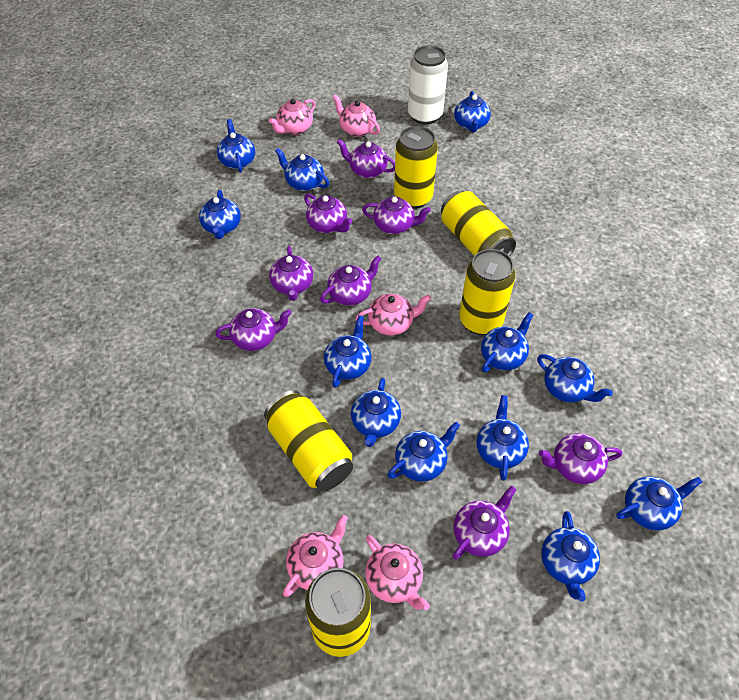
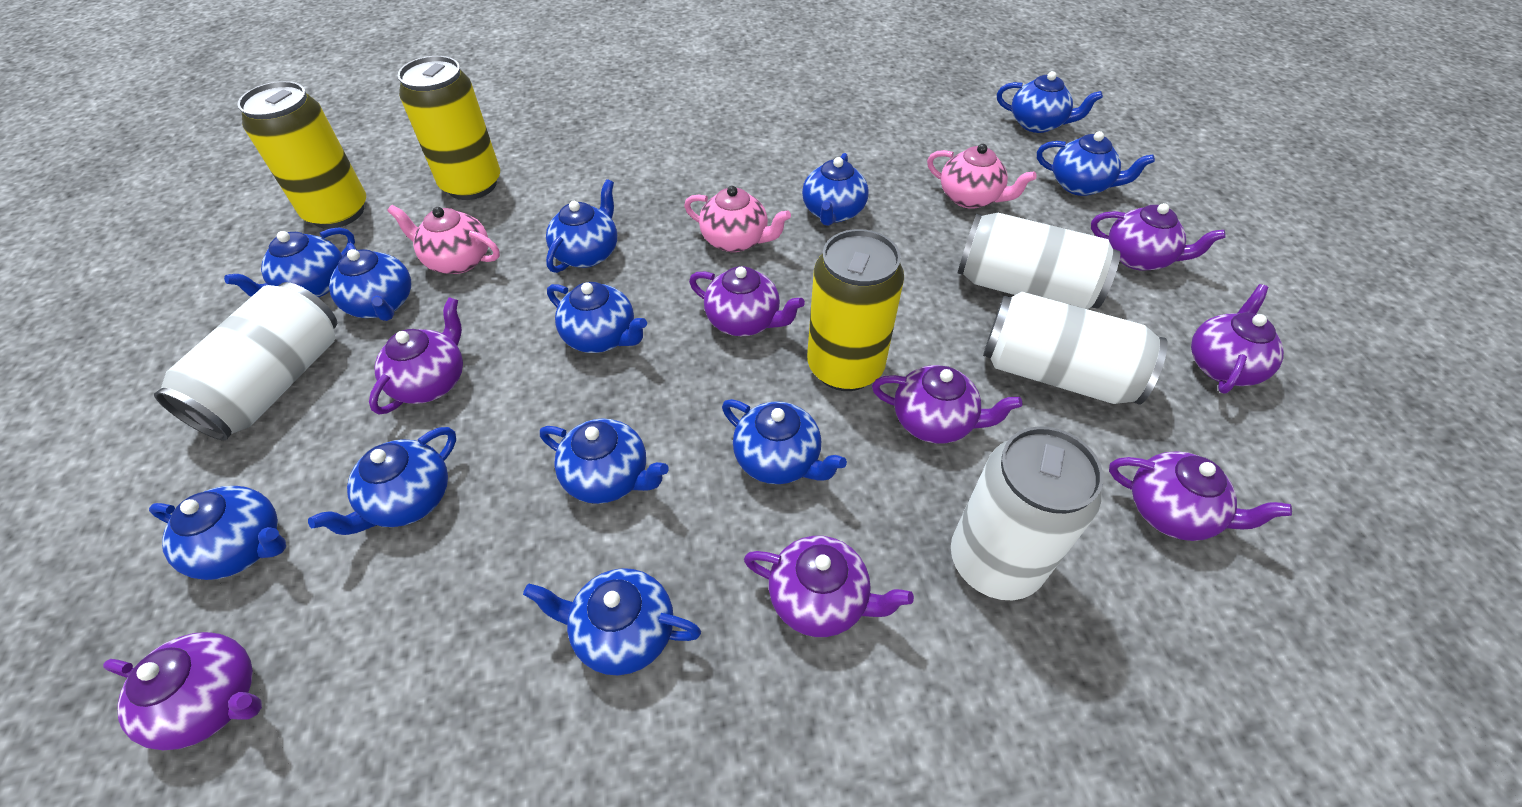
pink teapot: 5 -> 3
white can: 1 -> 4
yellow can: 5 -> 3

